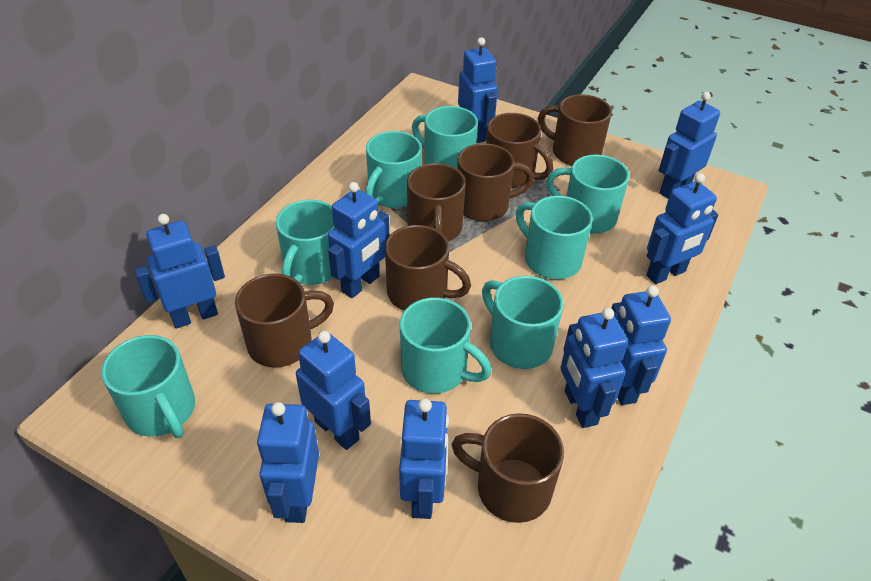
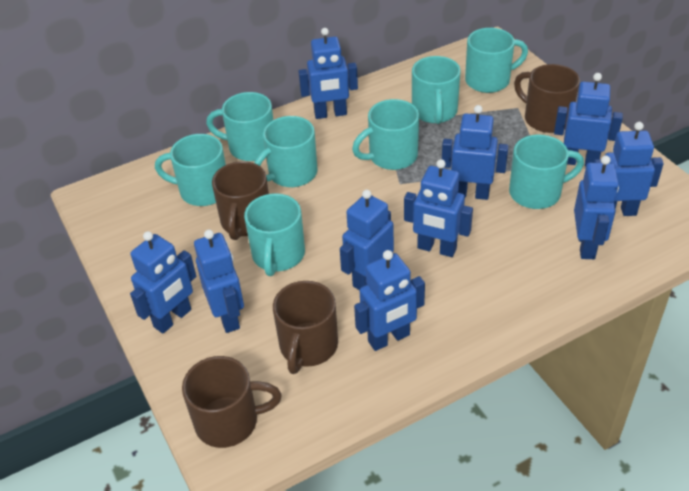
brown mug: 7 -> 4

